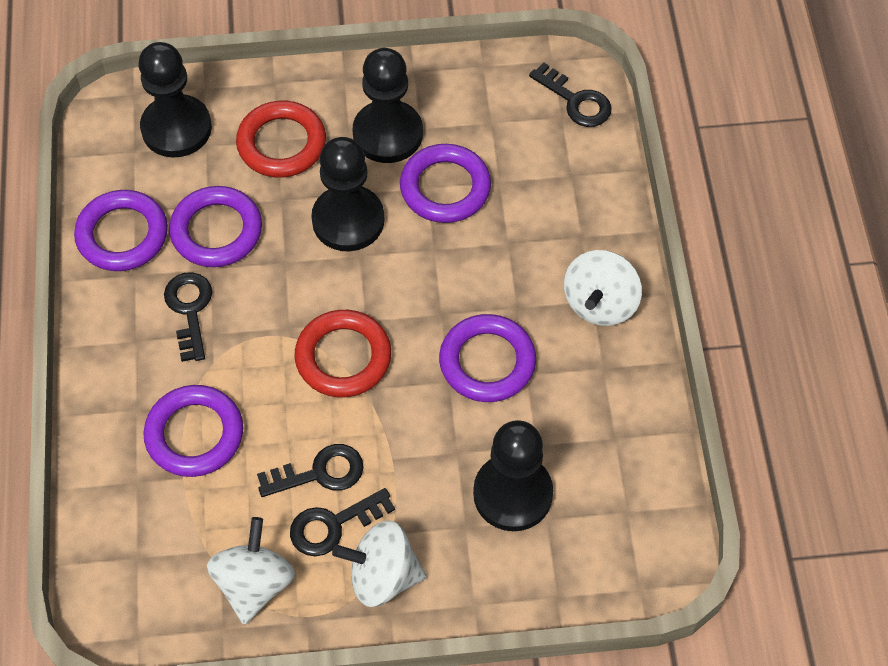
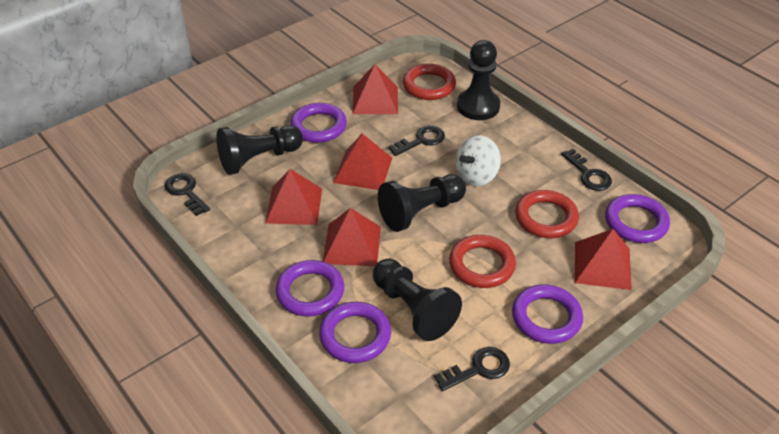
red pyramid: 0 -> 5
red ring: 2 -> 3
white spinning top: 3 -> 1

